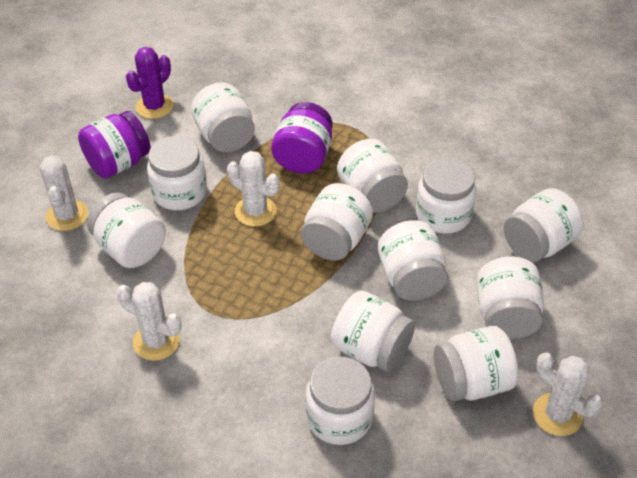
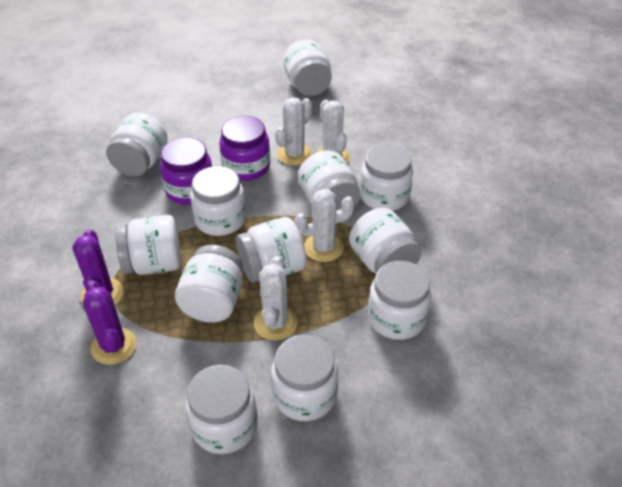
purple cactus: 1 -> 2

